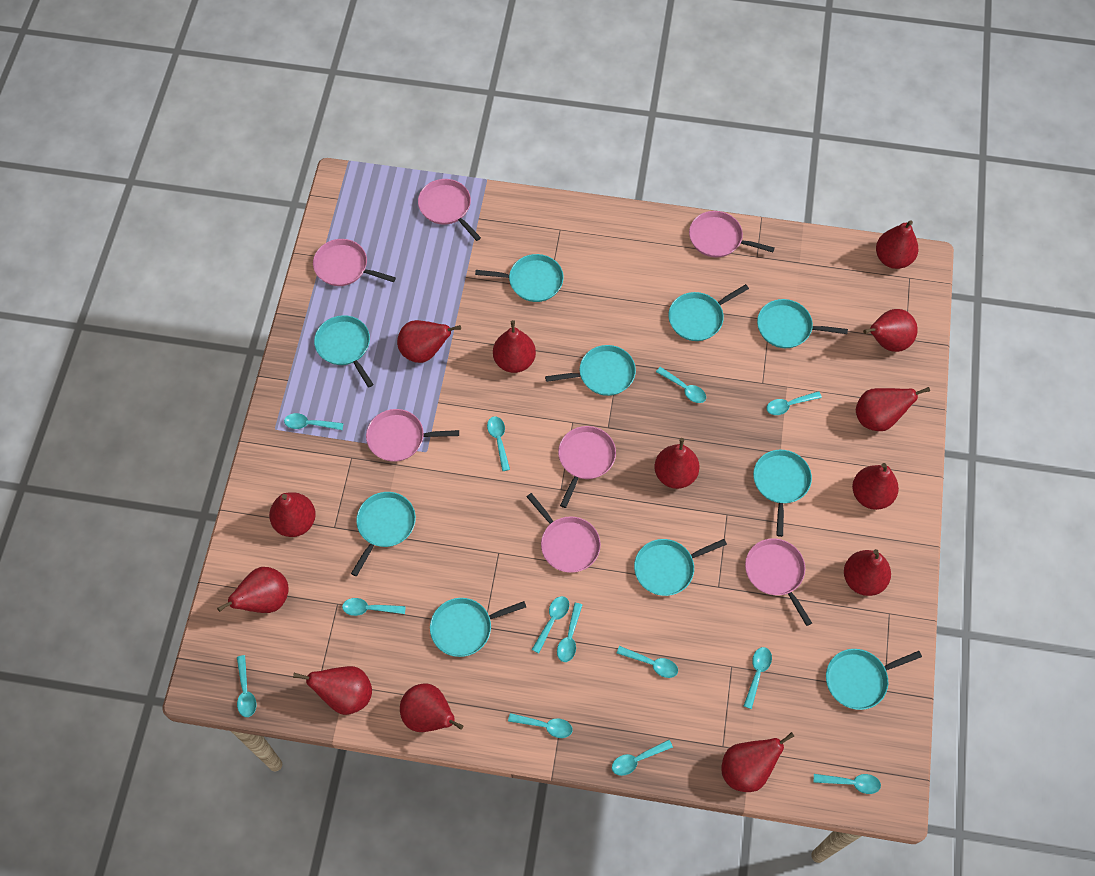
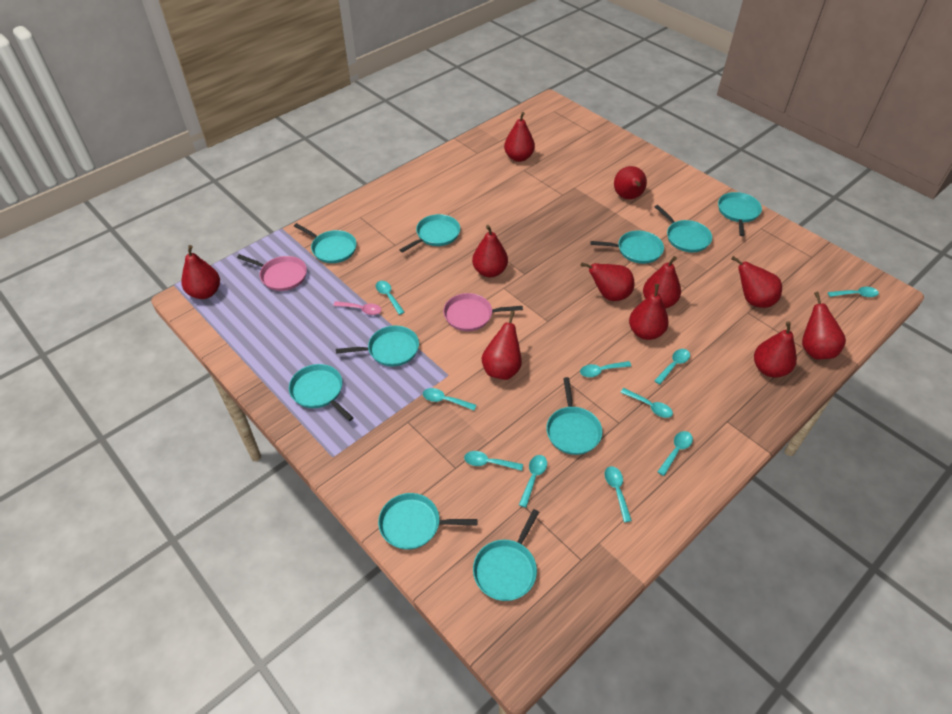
pink pan: 7 -> 2
pink spoon: 0 -> 1
red pear: 13 -> 11
turquoise spoon: 13 -> 10

